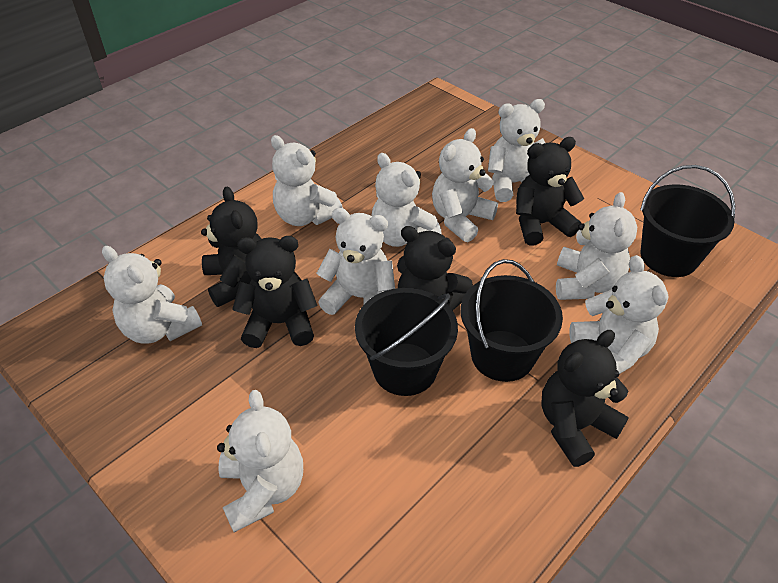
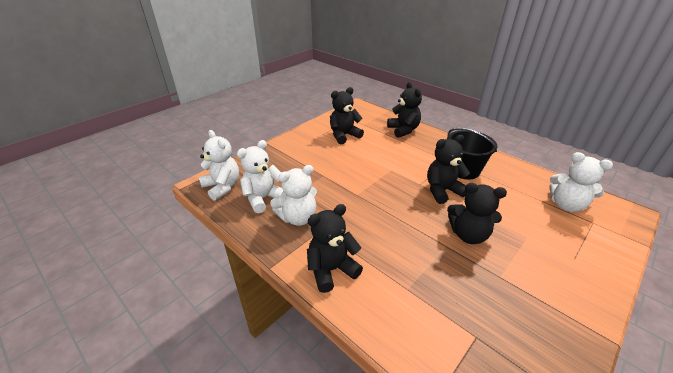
black bucket: 3 -> 1
white teddy bear: 9 -> 4

